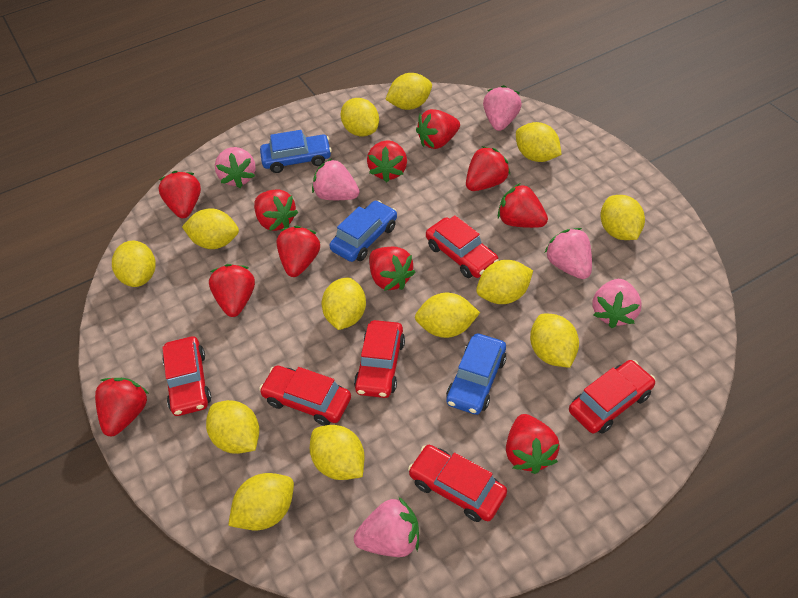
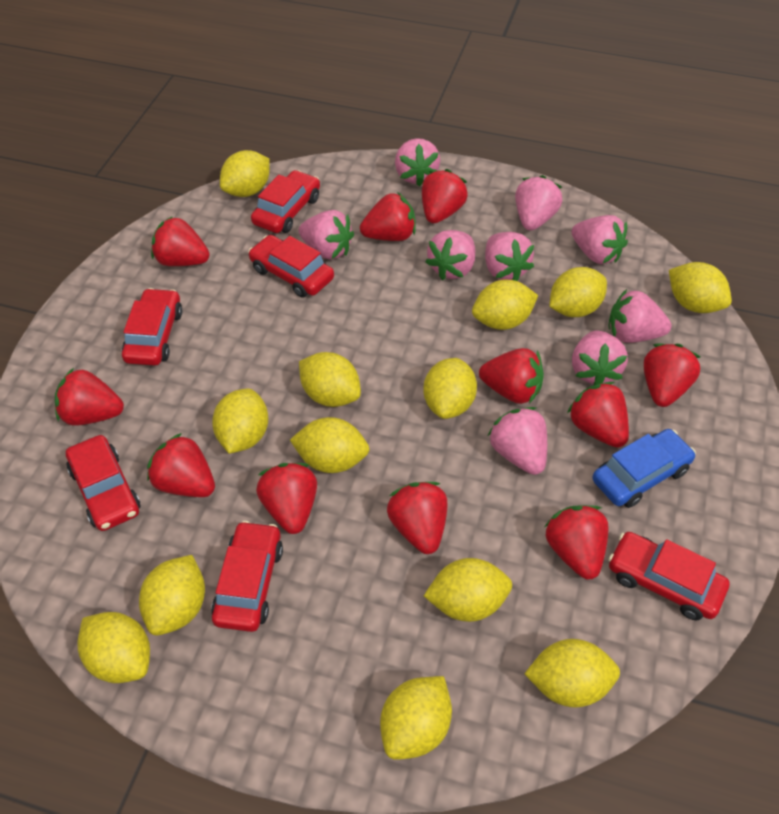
blue car: 3 -> 1
pink strawberry: 6 -> 9

